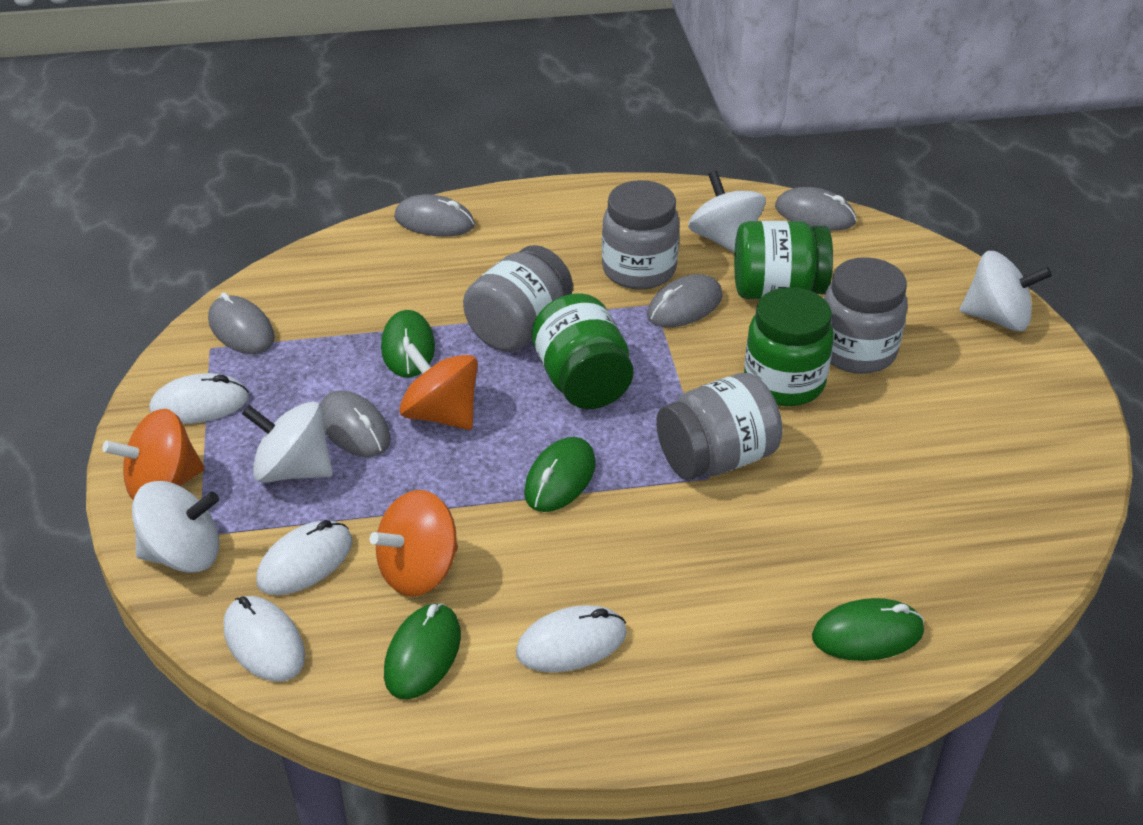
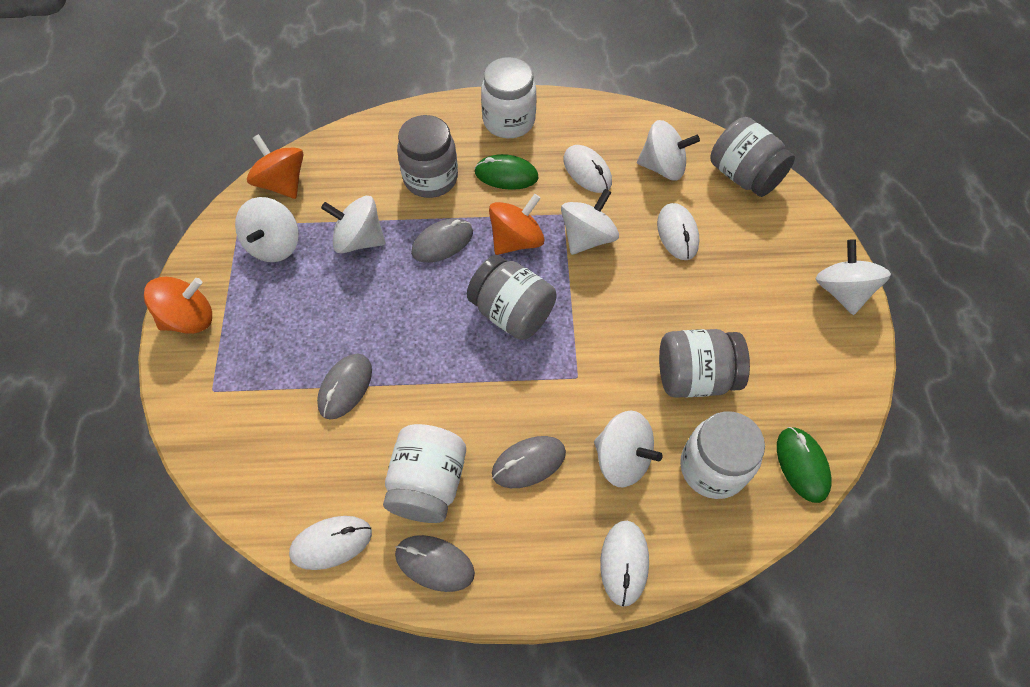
green jar: 3 -> 0
green mouse: 4 -> 2
grey mouse: 5 -> 4
white jar: 0 -> 3
white spinning top: 4 -> 6

